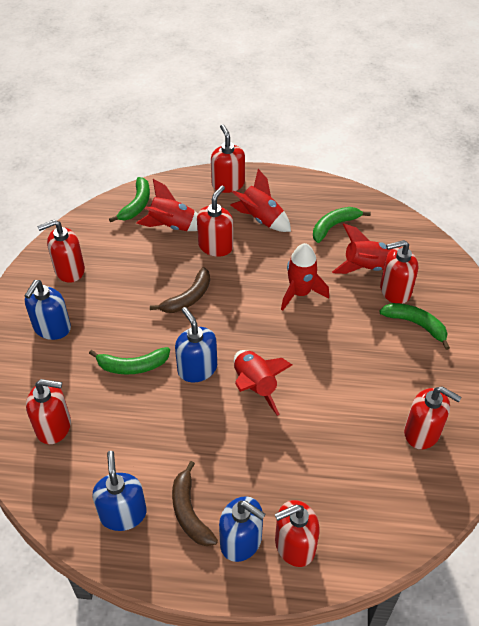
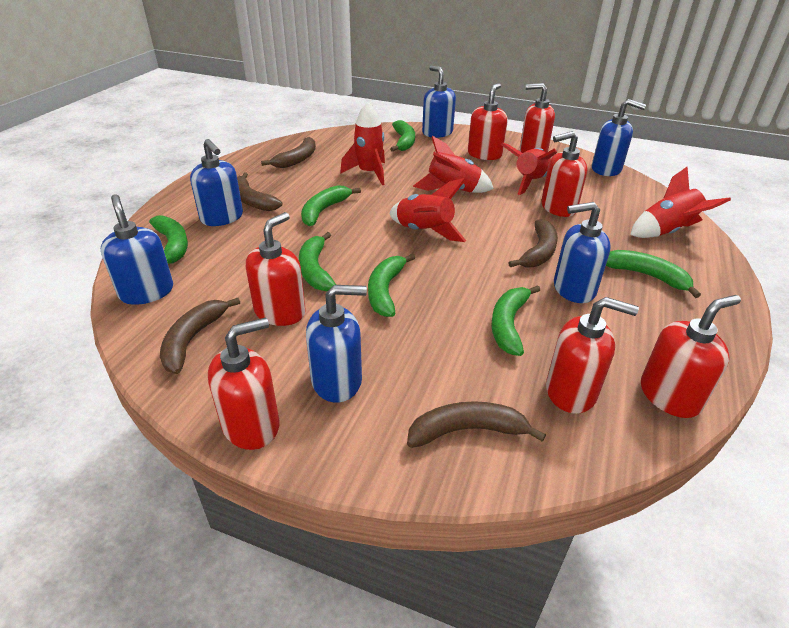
blue soap dispenser: 4 -> 6
brown banana: 2 -> 5
green banana: 4 -> 7

